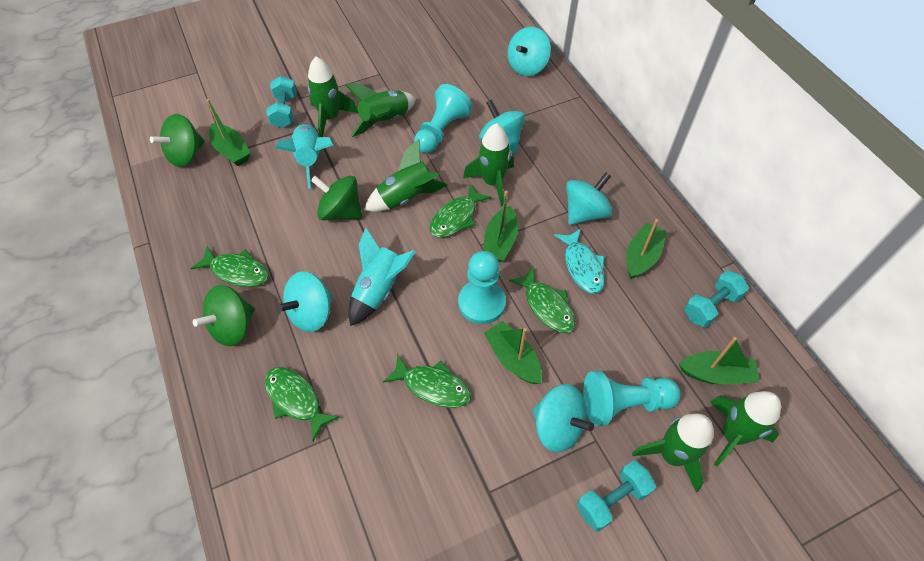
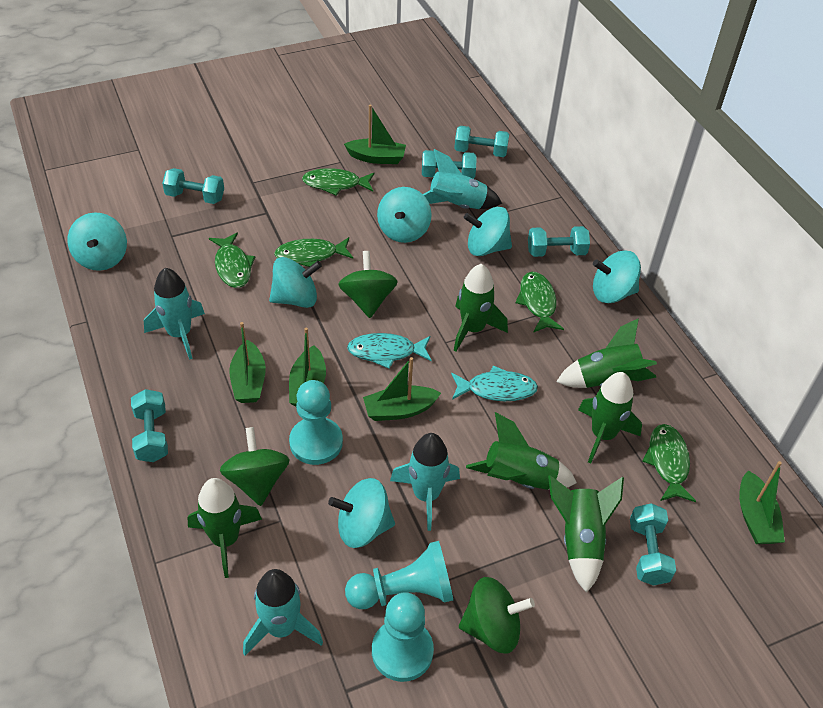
turquoise dumbbell: 3 -> 6
turquoise fish: 1 -> 2
turquoise rocket: 2 -> 4
turquoise spinning top: 5 -> 6

